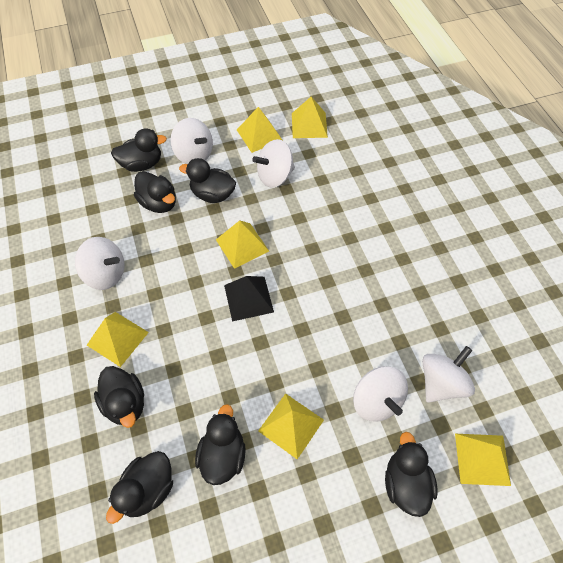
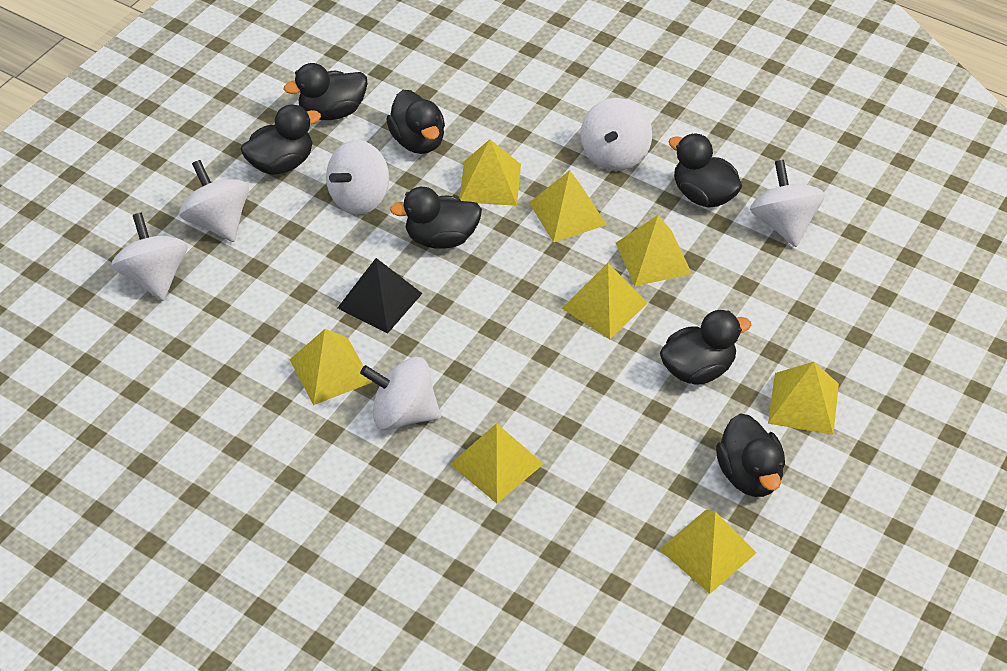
white spinning top: 5 -> 6
yellow pyramid: 6 -> 8

